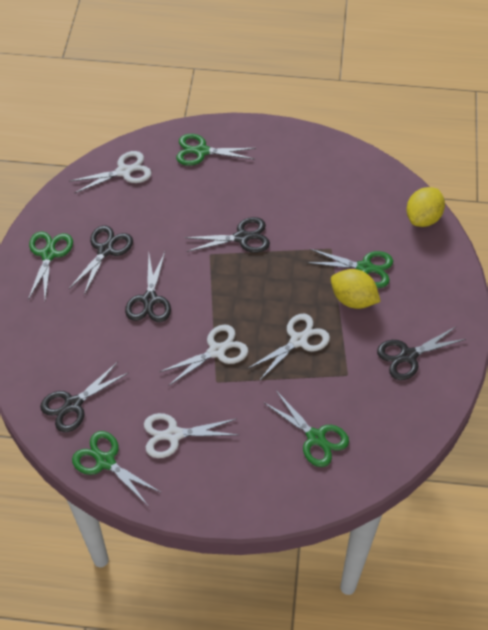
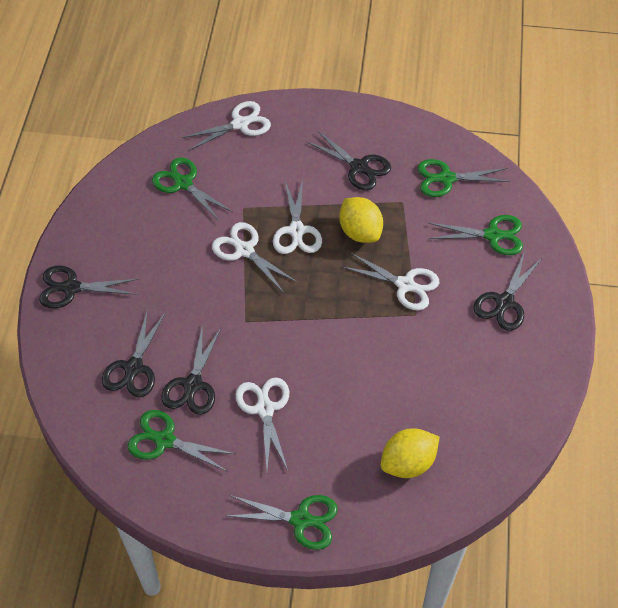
white scissors: 4 -> 5

